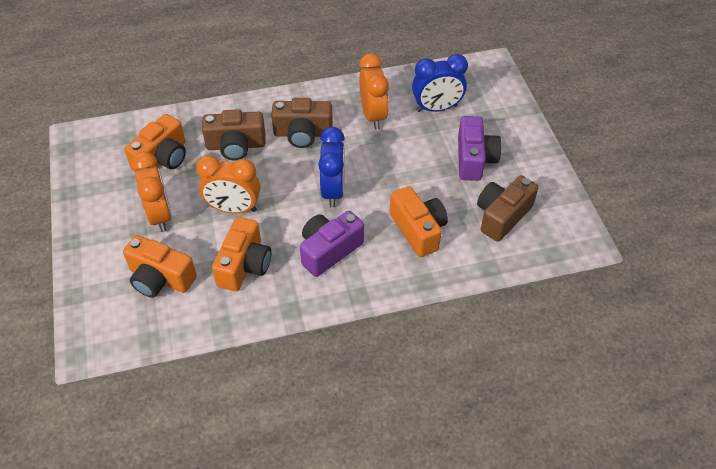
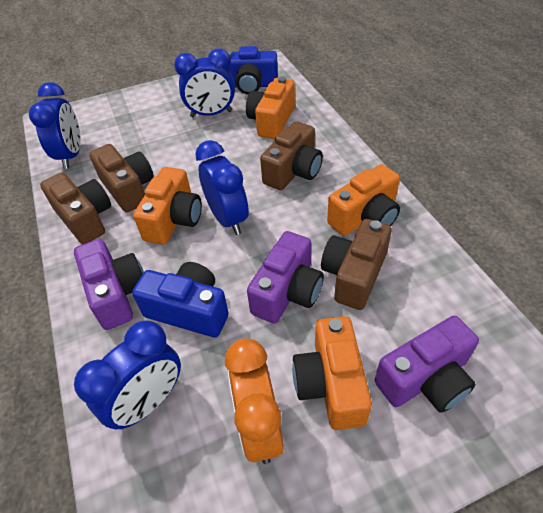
blue camera: 0 -> 2
blue clock: 2 -> 4
brown camera: 3 -> 4
orange clock: 3 -> 1
purple camera: 2 -> 3

